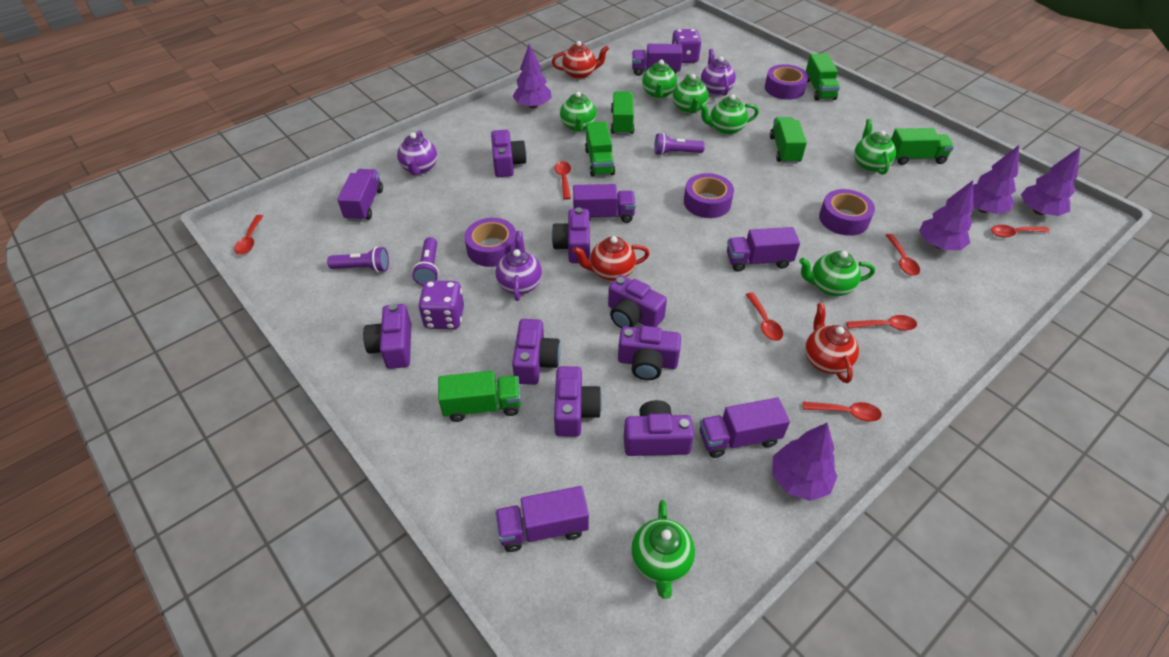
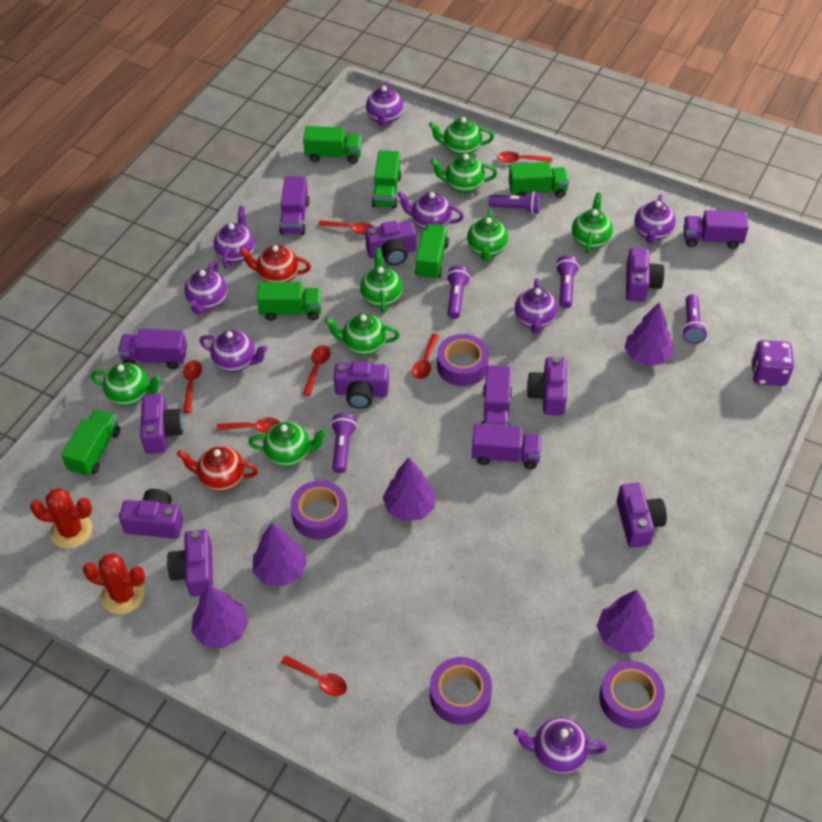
green teapot: 7 -> 8
purple dice: 2 -> 1
purple flashlight: 3 -> 5
purple teapot: 3 -> 8
purple truck: 6 -> 5
red cactus: 0 -> 2
red teapot: 3 -> 2

